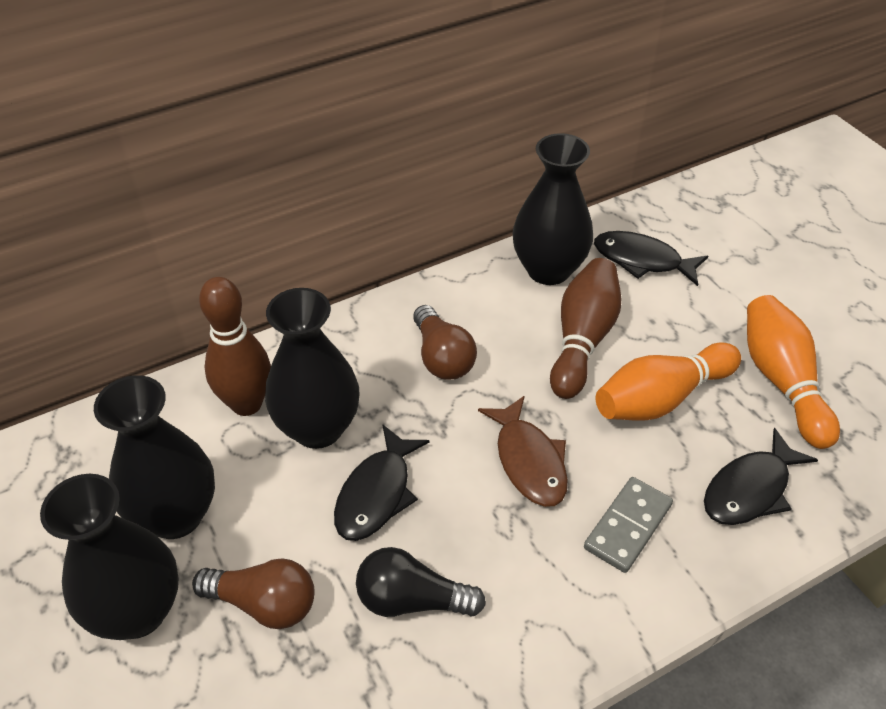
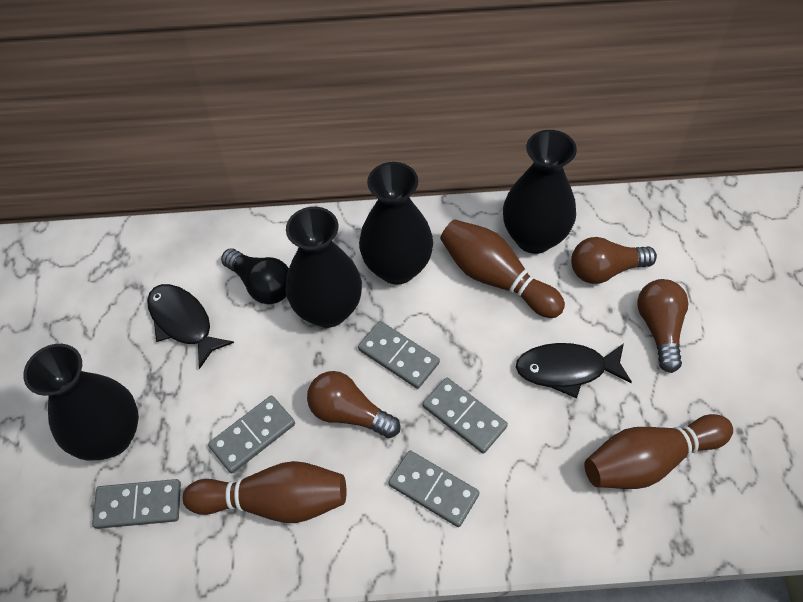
black fish: 3 -> 2
brown bowling pin: 2 -> 3
brown fish: 1 -> 0
brown light bulb: 2 -> 3
grey domino: 1 -> 5
orange bowling pin: 2 -> 0

